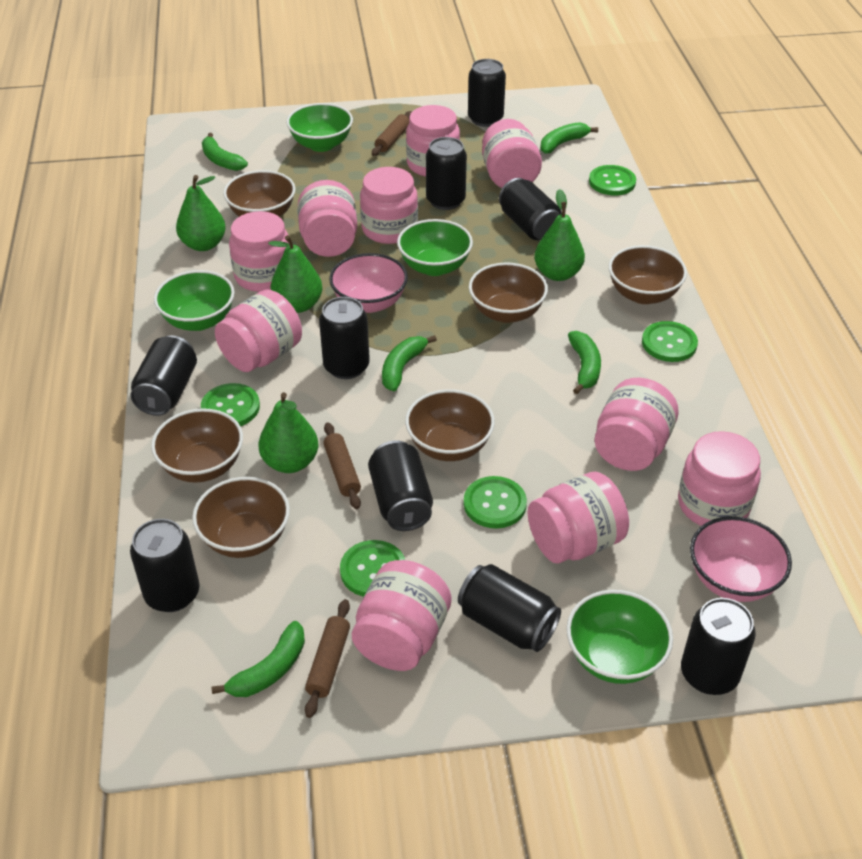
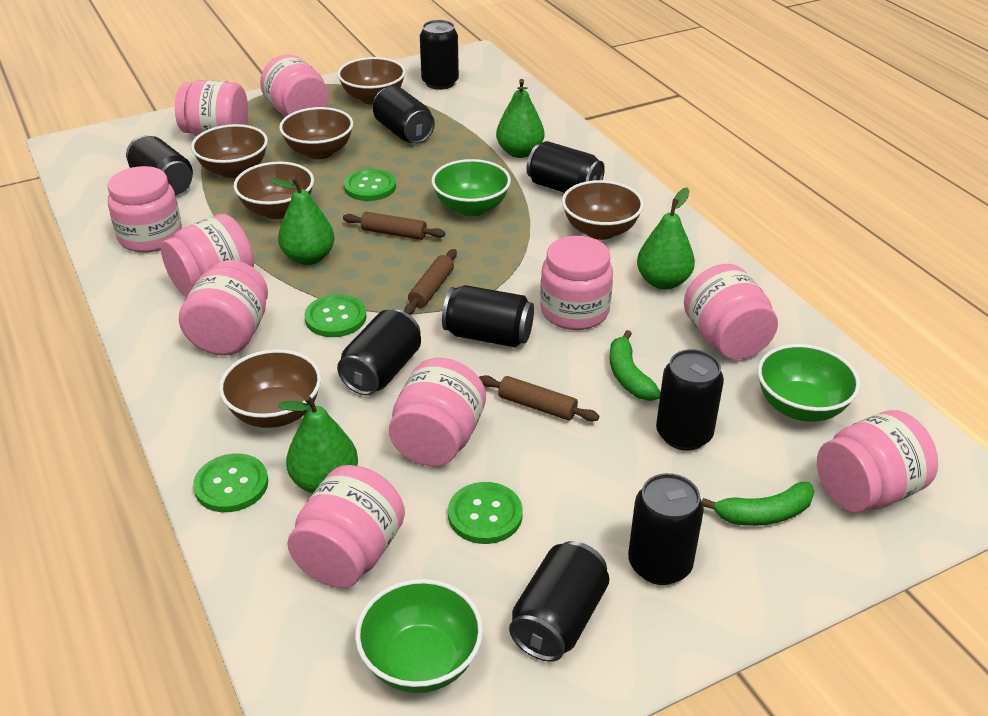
green banana: 5 -> 2
green bowl: 4 -> 3
green button: 5 -> 4
pink bowl: 2 -> 0

